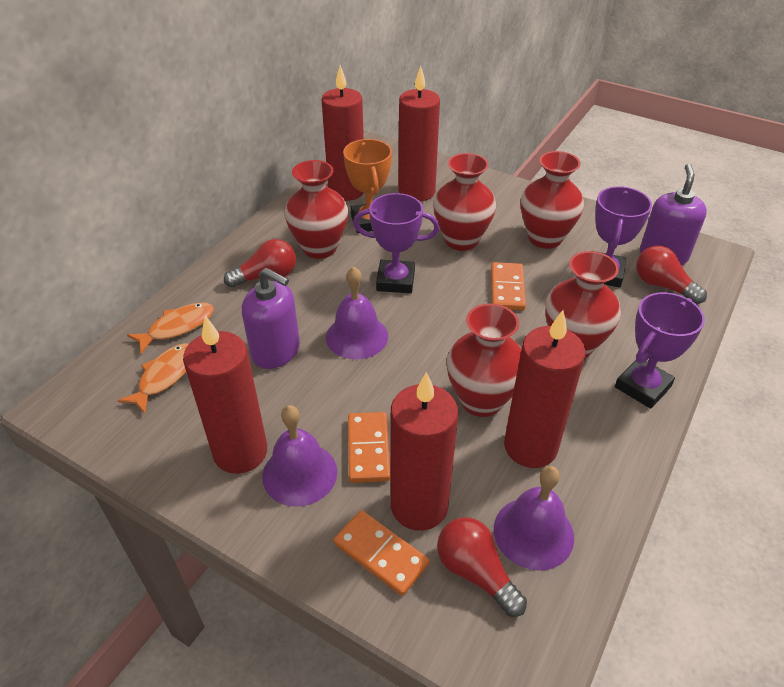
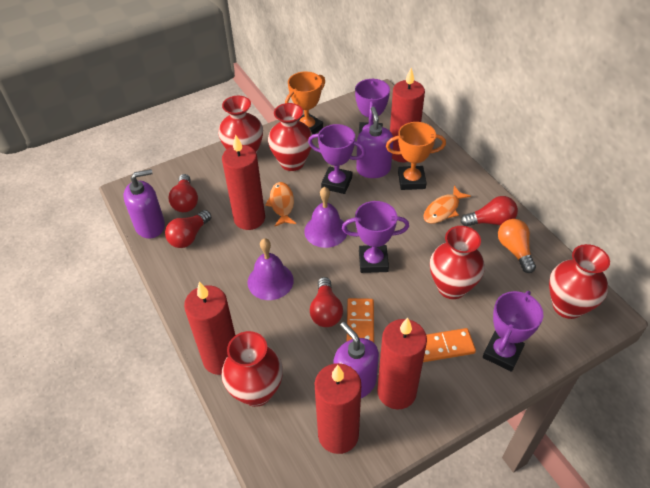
orange domino: 3 -> 2
orange light bulb: 0 -> 1
orange trophy: 1 -> 2
purple bell: 3 -> 2
purple soap dispenser: 2 -> 3
purple trophy: 3 -> 4
red light bulb: 3 -> 4

